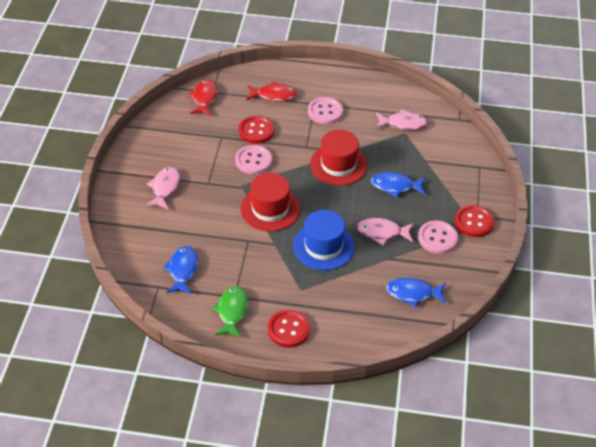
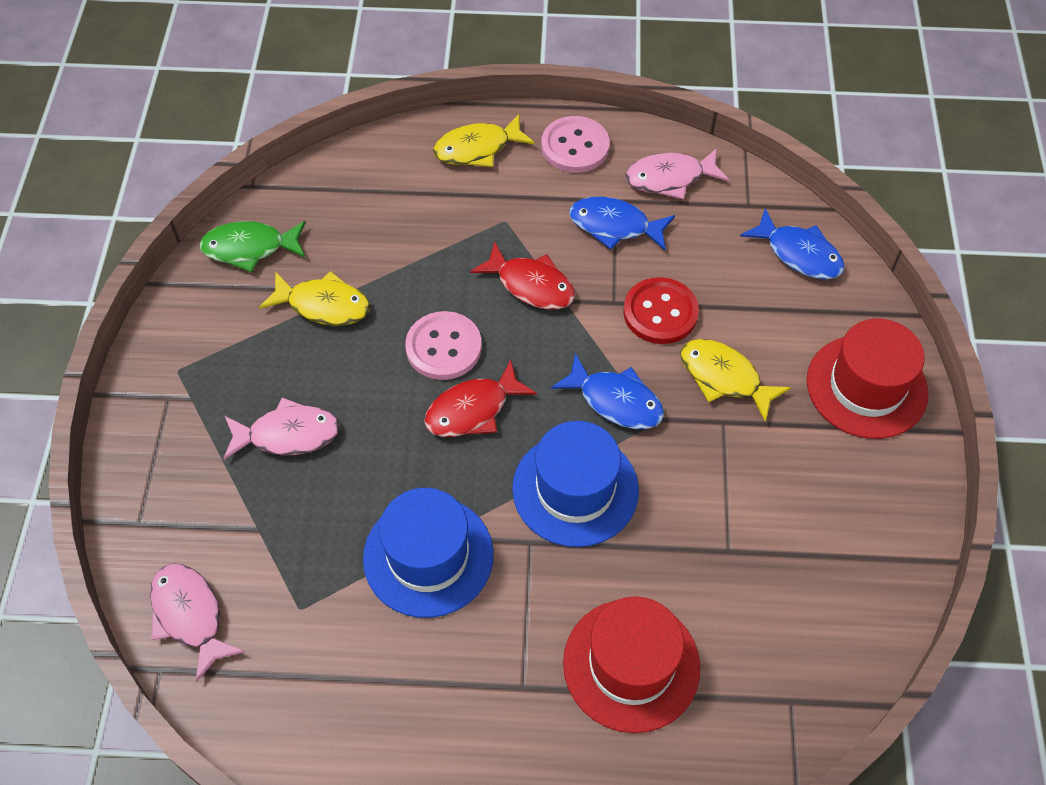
blue hat: 1 -> 2
pink button: 3 -> 2
red button: 3 -> 1
yellow fish: 0 -> 3

